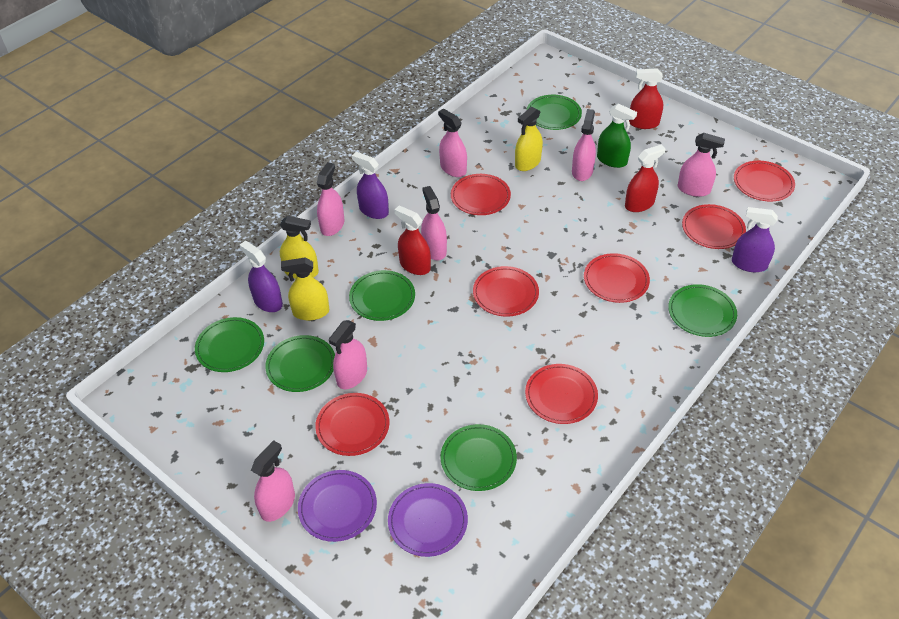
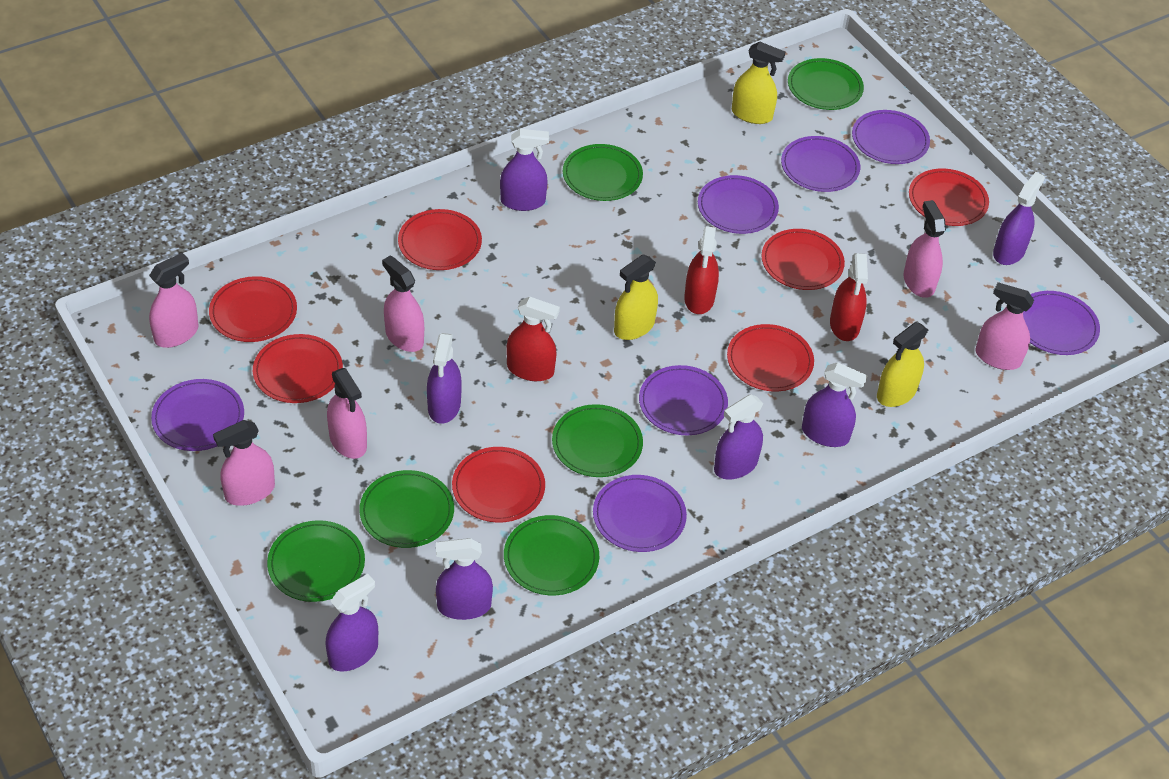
green spray bottle: 1 -> 0
pink spray bottle: 7 -> 6
purple plate: 2 -> 7
purple spray bottle: 3 -> 7

